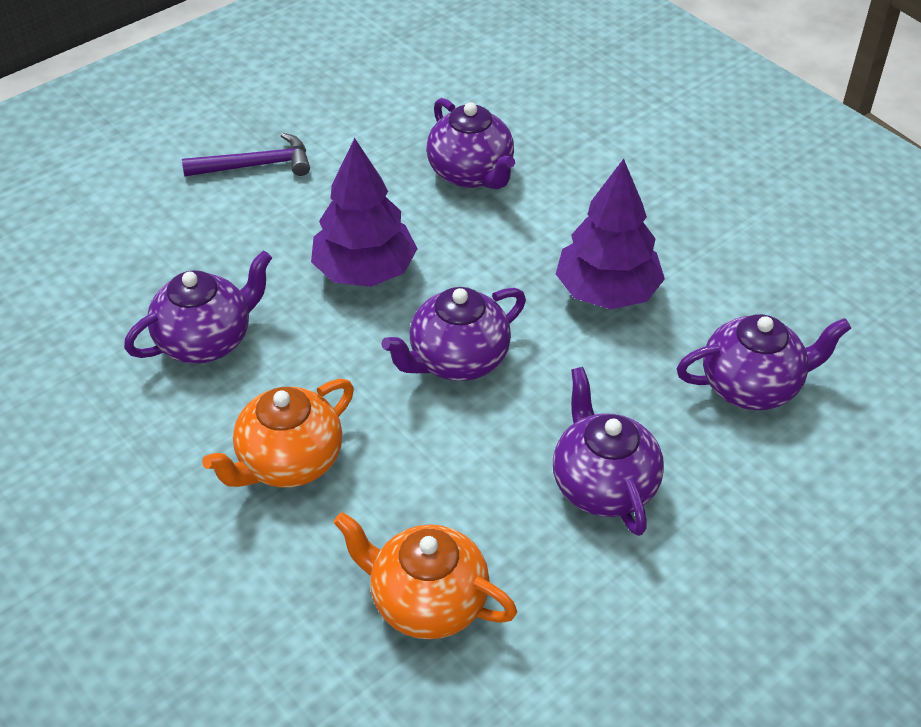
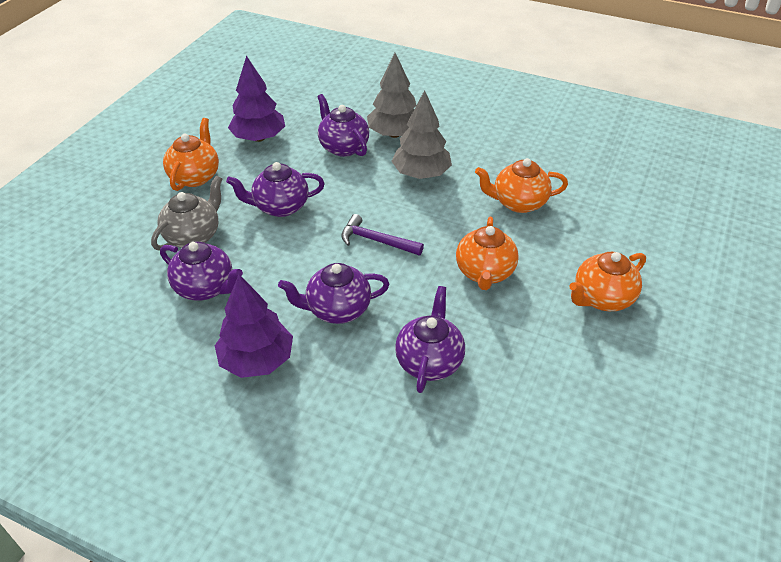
grey teapot: 0 -> 1
grey tree: 0 -> 2
orange teapot: 2 -> 4

